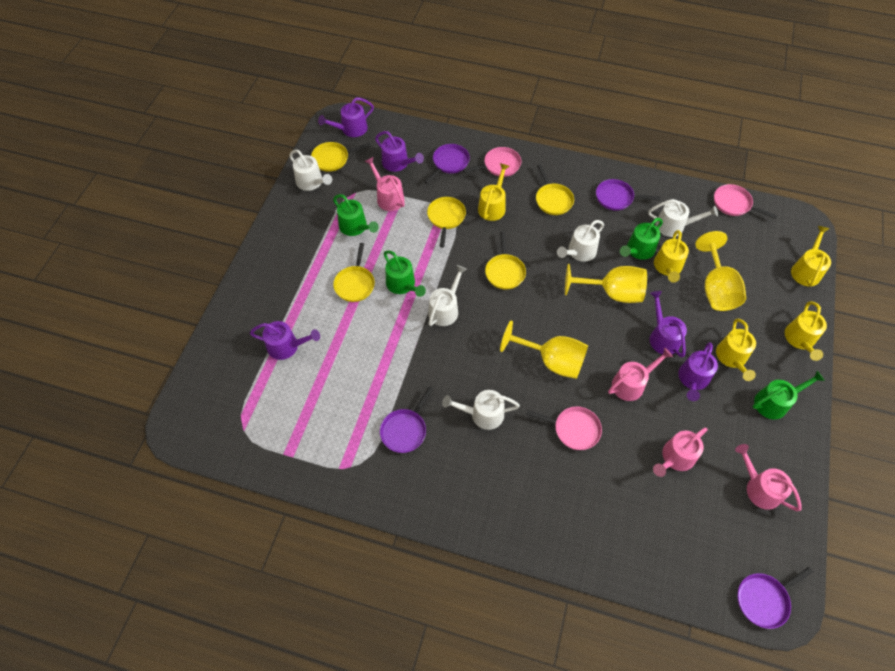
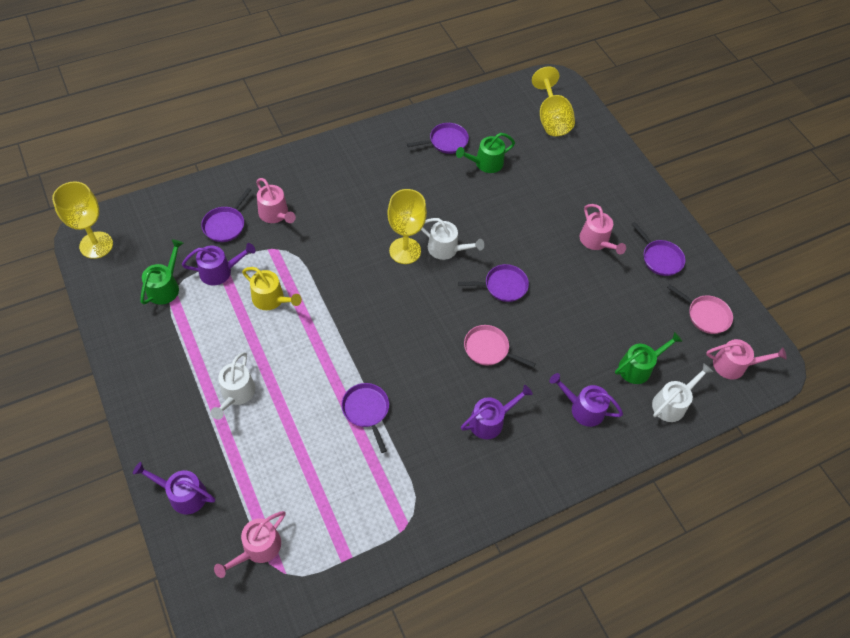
green watering can: 4 -> 3
pink pan: 3 -> 2
purple pan: 4 -> 5
purple watering can: 5 -> 4
white watering can: 5 -> 3
yellow pan: 5 -> 0
yellow watering can: 5 -> 1

